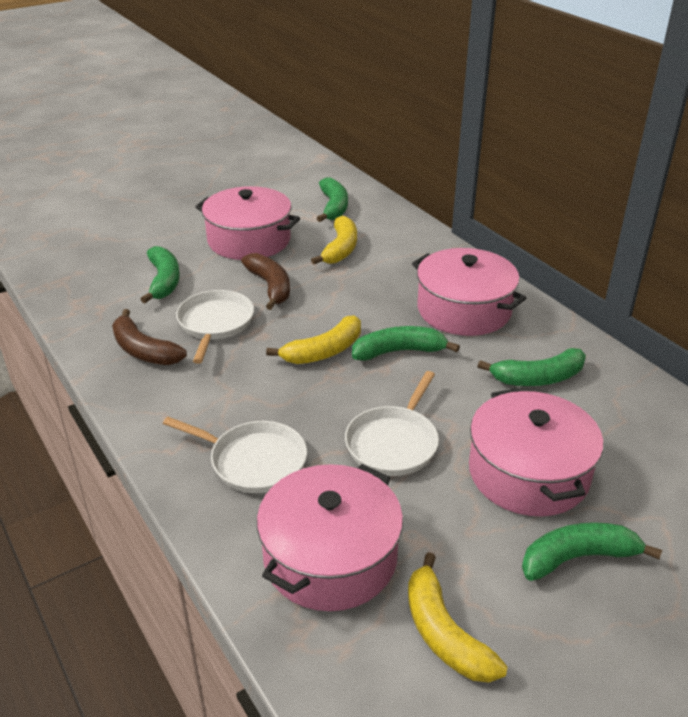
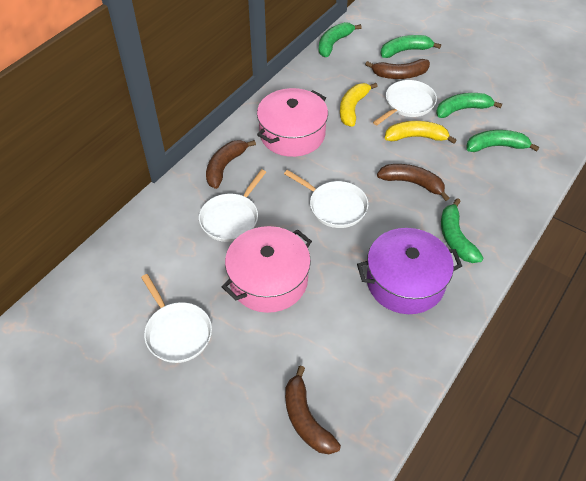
brown banana: 2 -> 4
pink pot: 4 -> 2
purple pot: 0 -> 1
white pan: 3 -> 4
yellow banana: 3 -> 2

